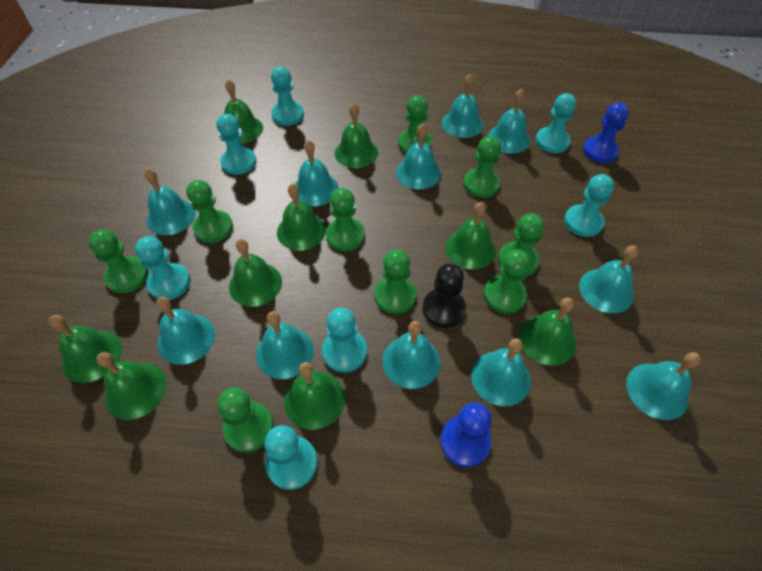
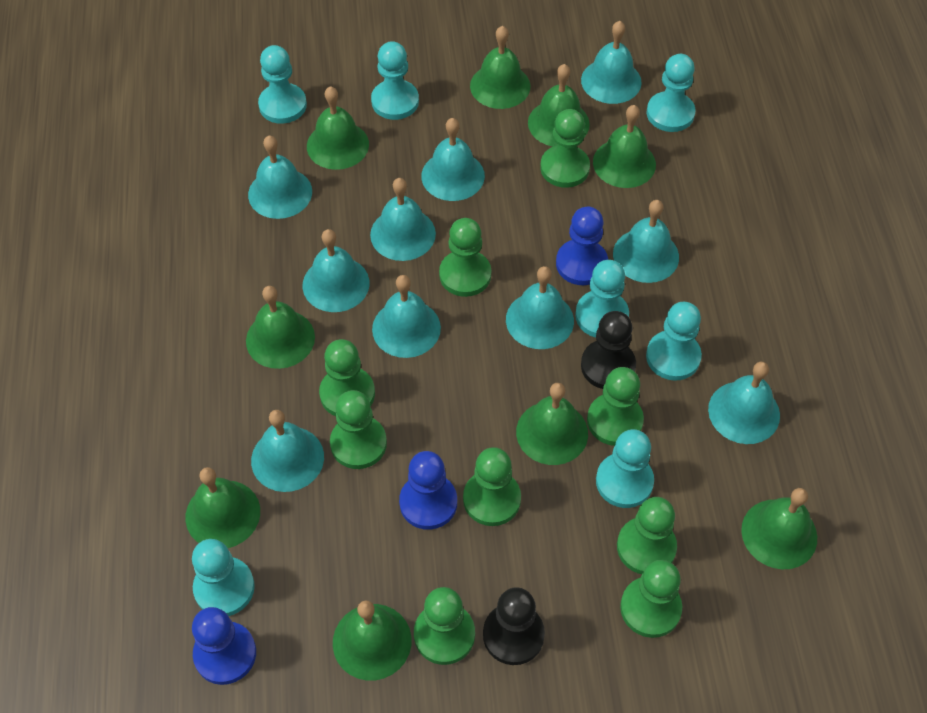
black pawn: 1 -> 2
blue pawn: 2 -> 3
turquoise bell: 11 -> 10

